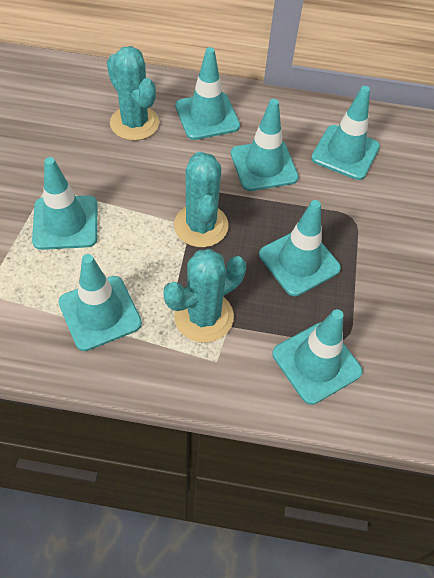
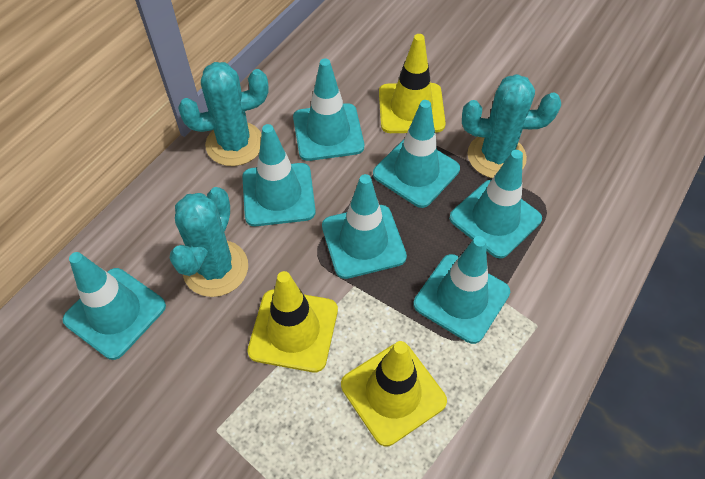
yellow traffic cone: 0 -> 3

